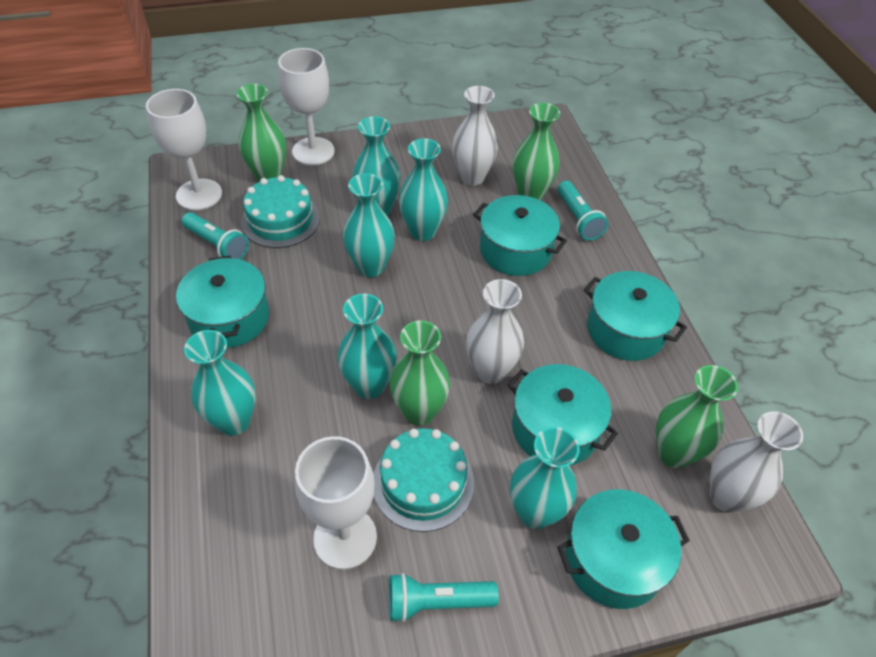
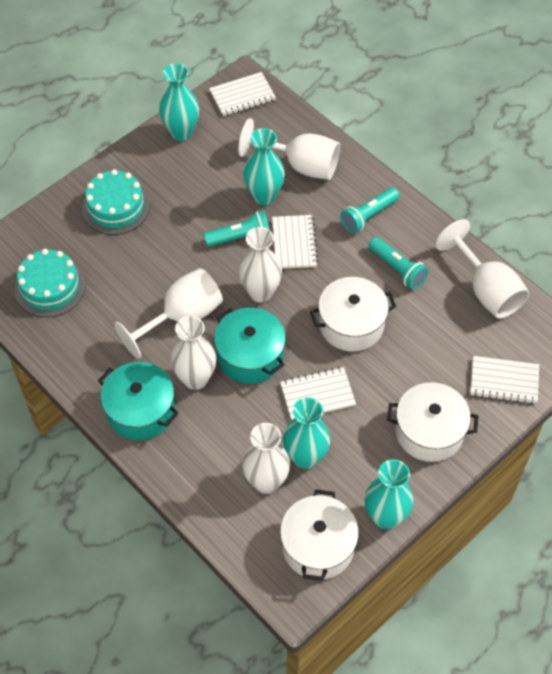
green vase: 4 -> 0
turquoise pot: 5 -> 2
turquoise vase: 6 -> 4
white notebook: 0 -> 4
white pot: 0 -> 3

